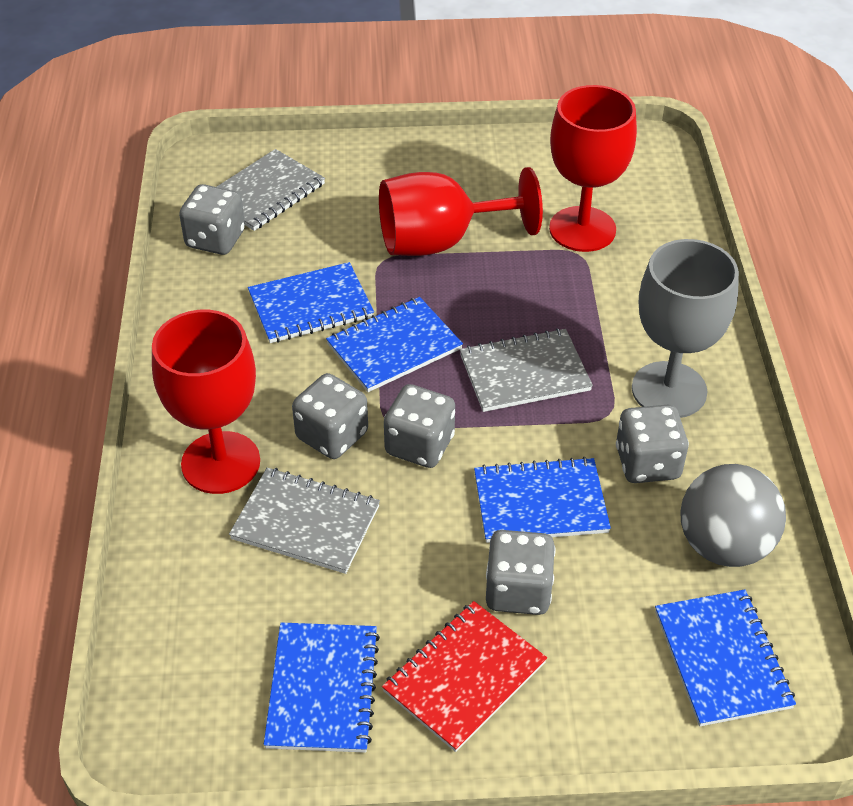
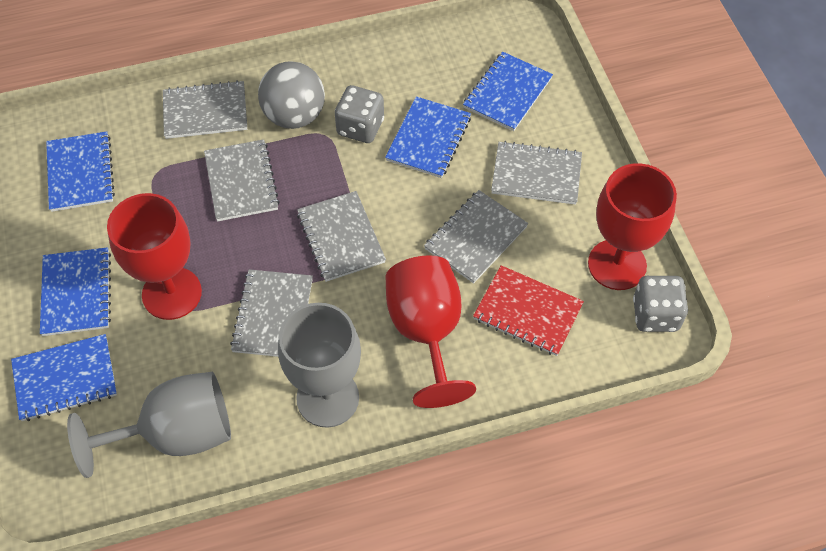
grey dice: 5 -> 2
grey goblet: 1 -> 2
grey notebook: 3 -> 6

